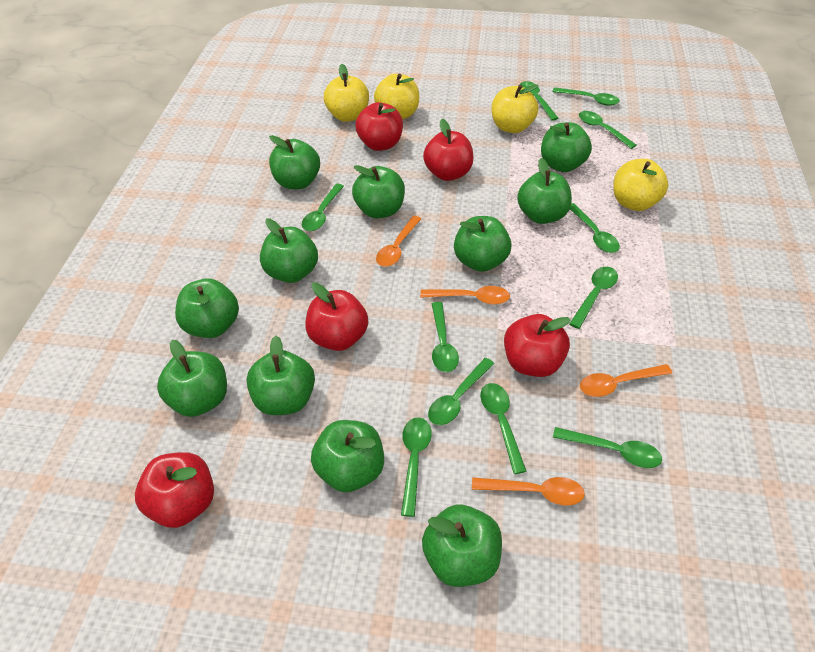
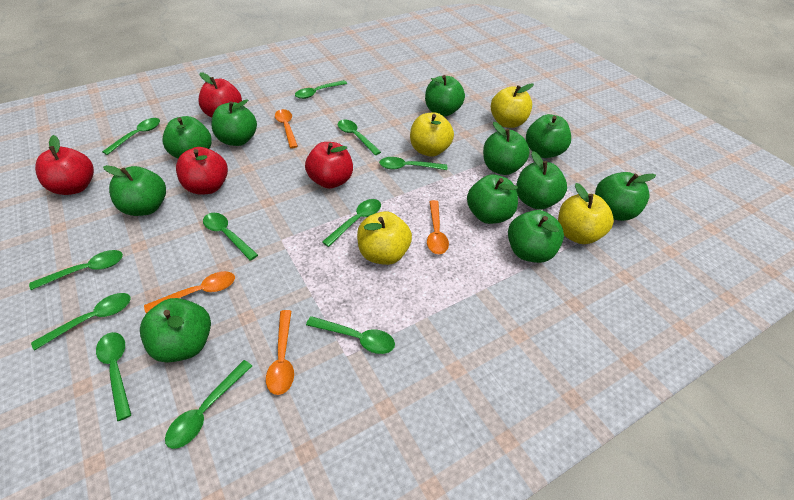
red apple: 5 -> 4

